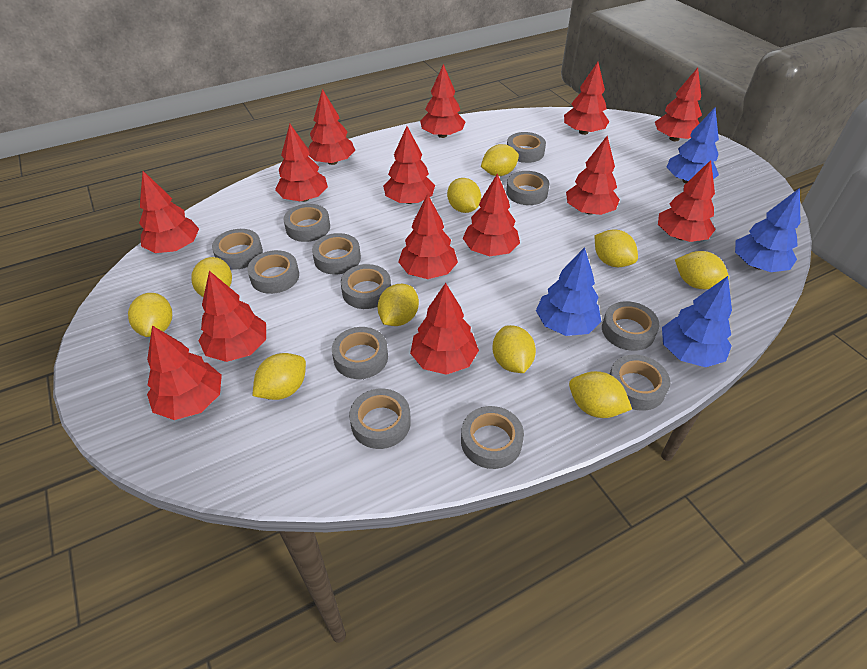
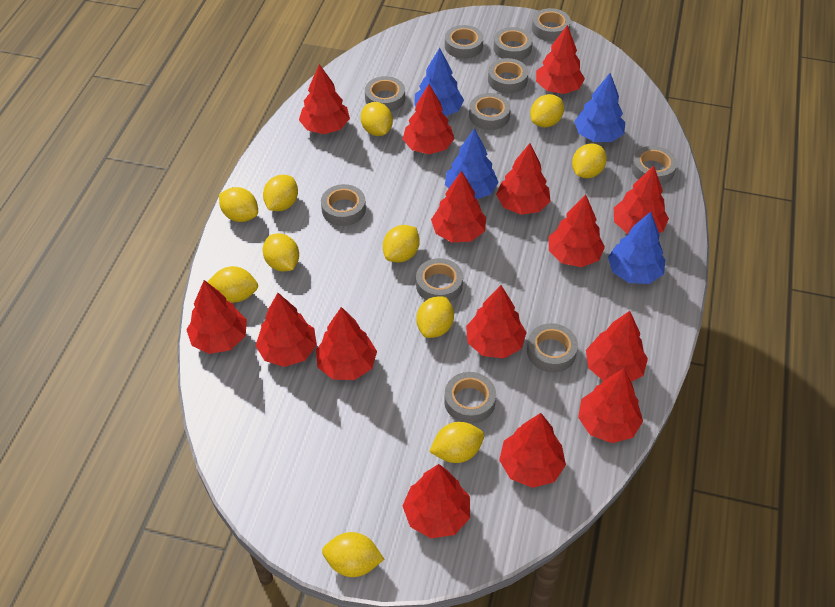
grey tape: 12 -> 11
red tree: 14 -> 15
yellow lemon: 10 -> 11

